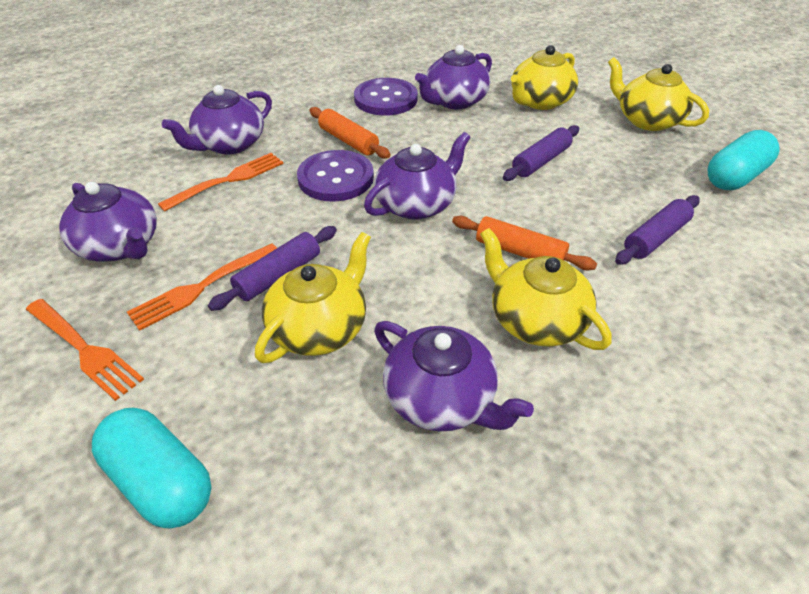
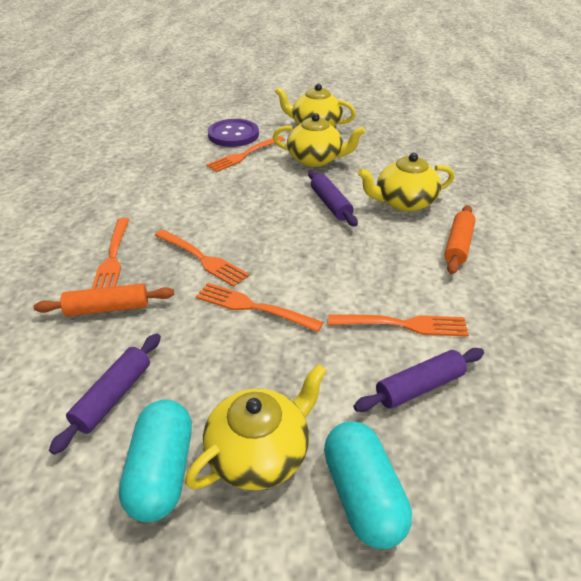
orange fork: 3 -> 5
purple button: 2 -> 1
purple teapot: 5 -> 0

